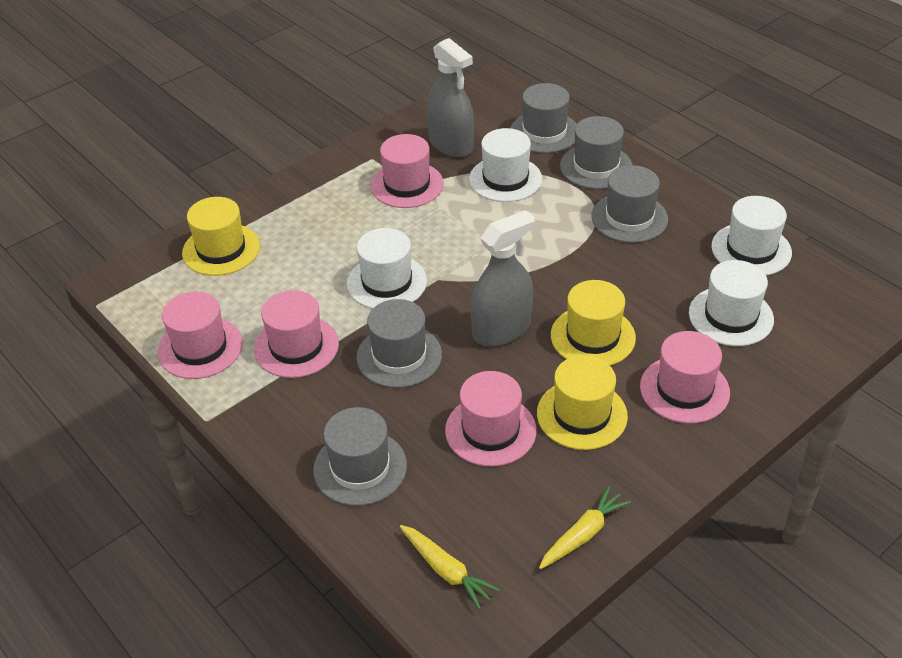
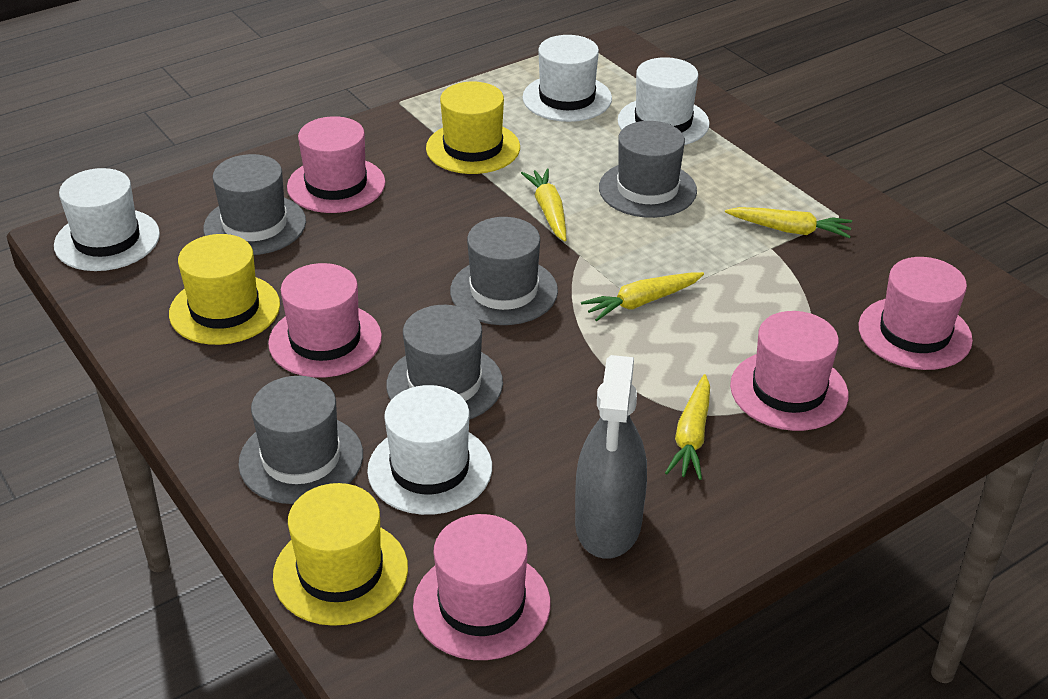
grey spray bottle: 2 -> 1
yellow carrot: 2 -> 4

